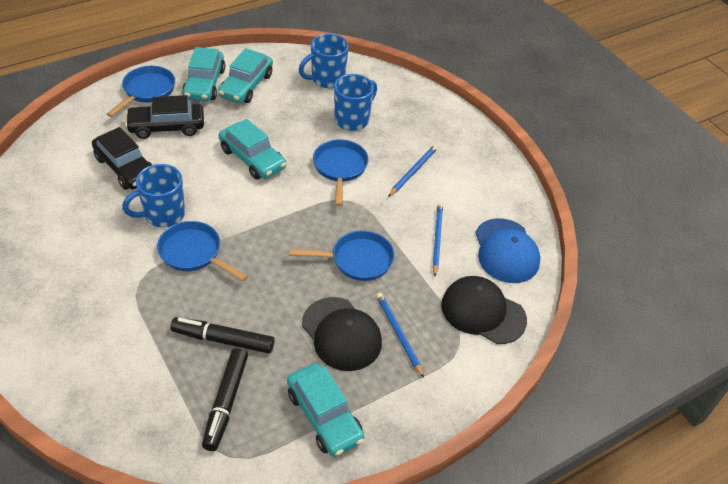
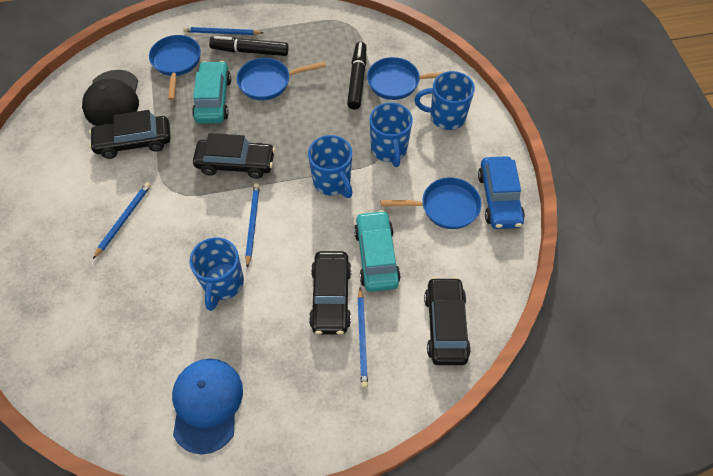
black cap: 2 -> 1
black car: 2 -> 4
blue car: 0 -> 1
blue mug: 3 -> 4
blue pencil: 3 -> 4
turquoise car: 4 -> 2

